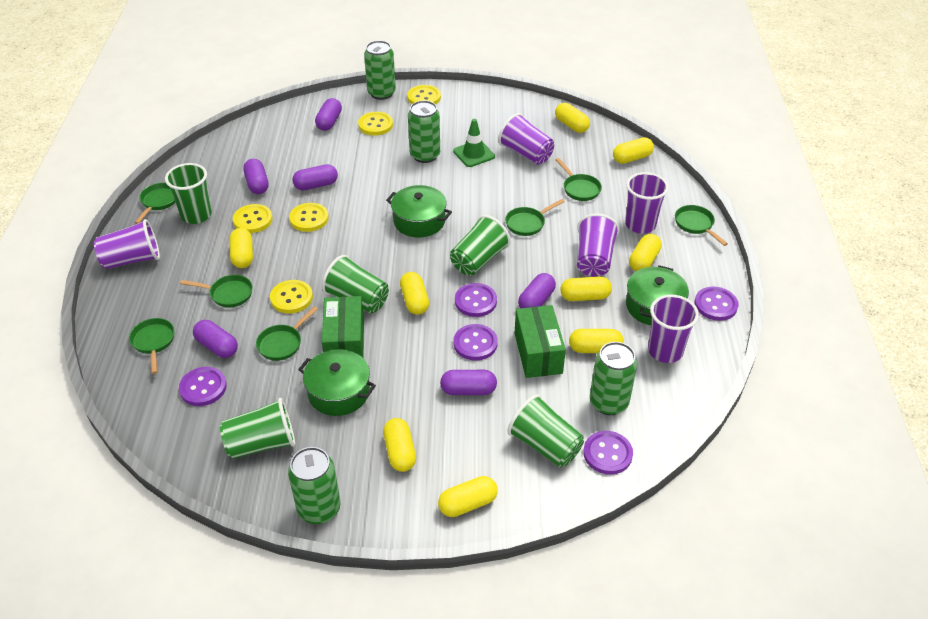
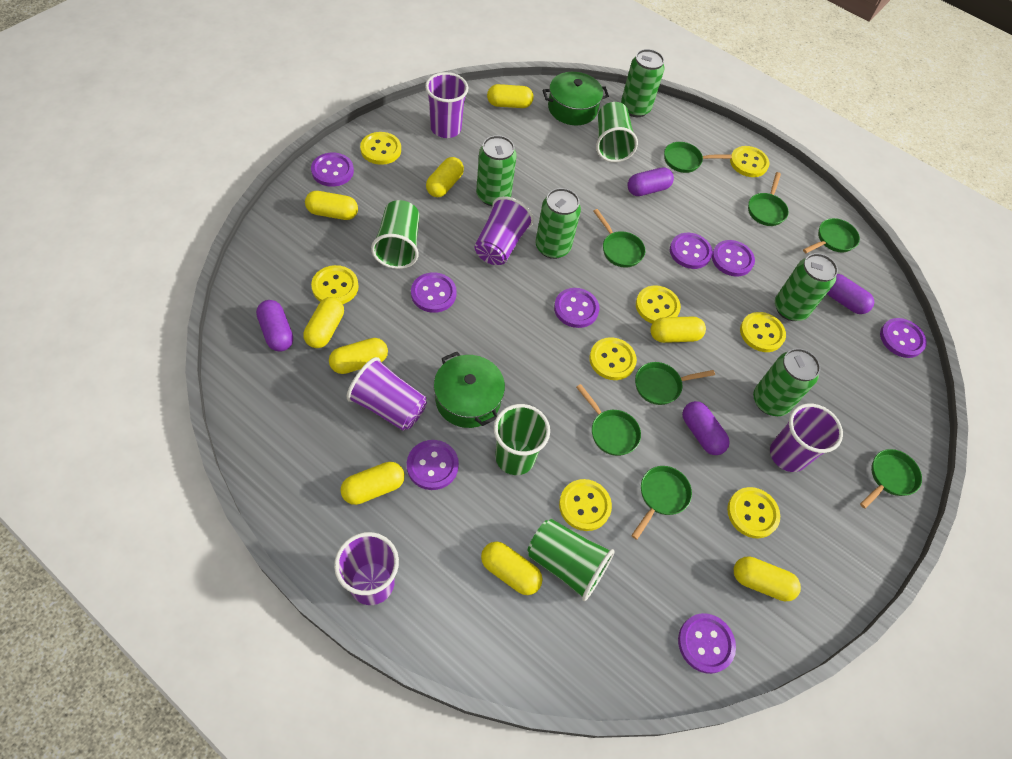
green box: 2 -> 0
green can: 4 -> 5
green cup: 5 -> 4
green pan: 7 -> 8
green pot: 3 -> 2
green traffic cone: 1 -> 0
purple button: 5 -> 8
purple capsule: 6 -> 4
yellow button: 5 -> 8

